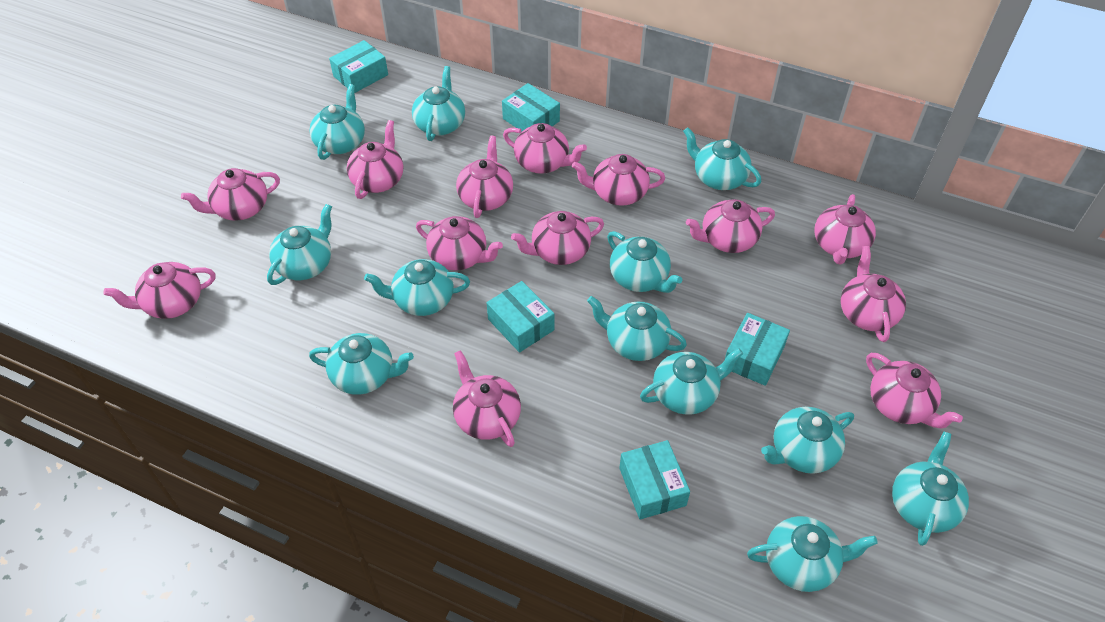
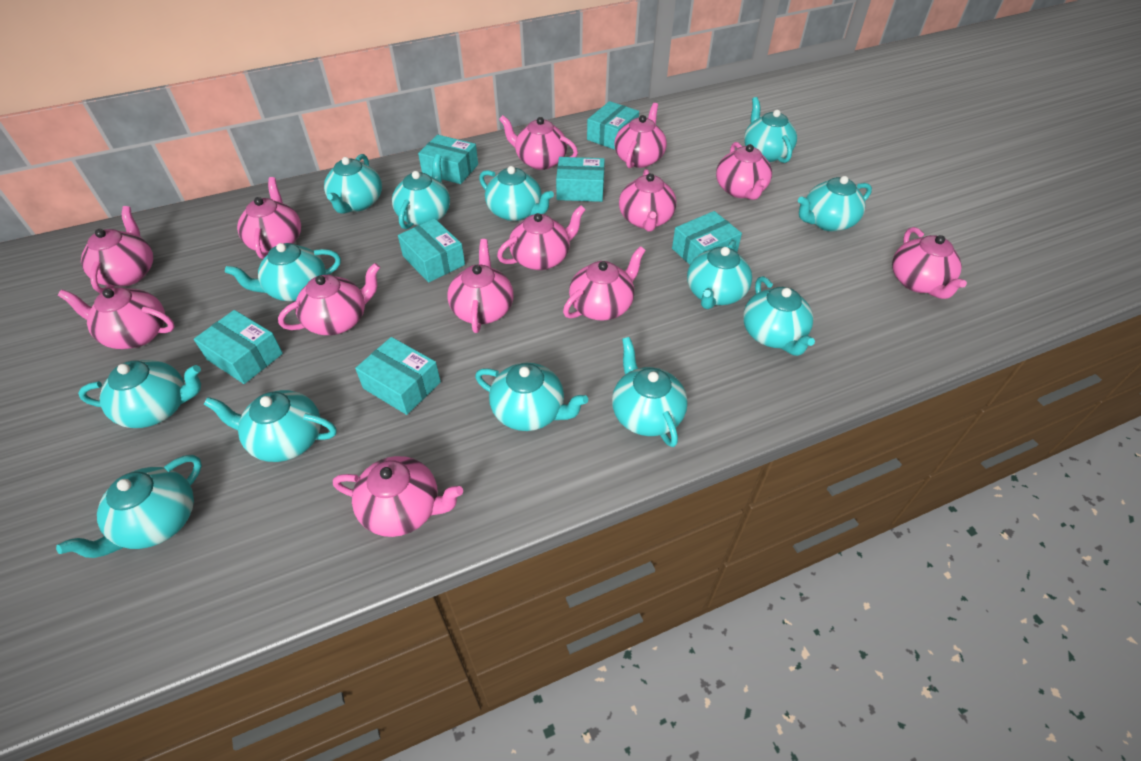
turquoise box: 5 -> 7
turquoise teapot: 12 -> 13

